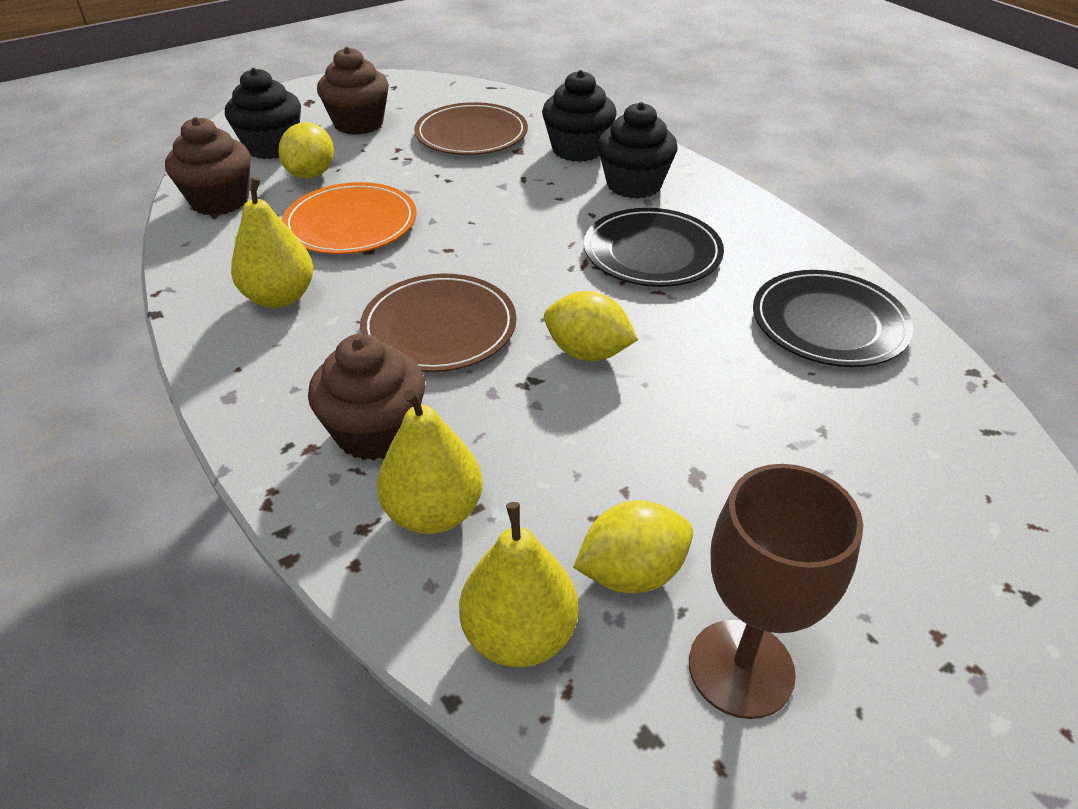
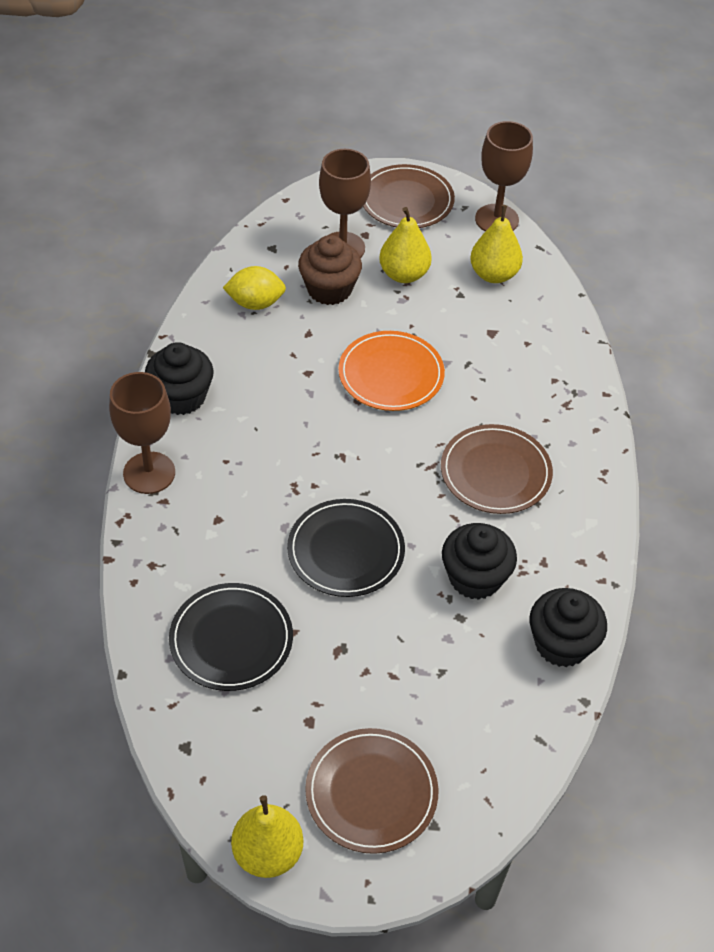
brown cupcake: 3 -> 1
brown goblet: 1 -> 3
brown plate: 2 -> 3
yellow lemon: 3 -> 1

